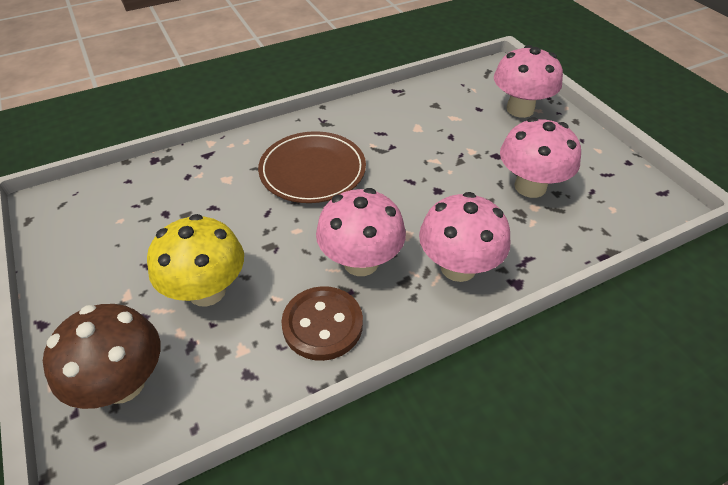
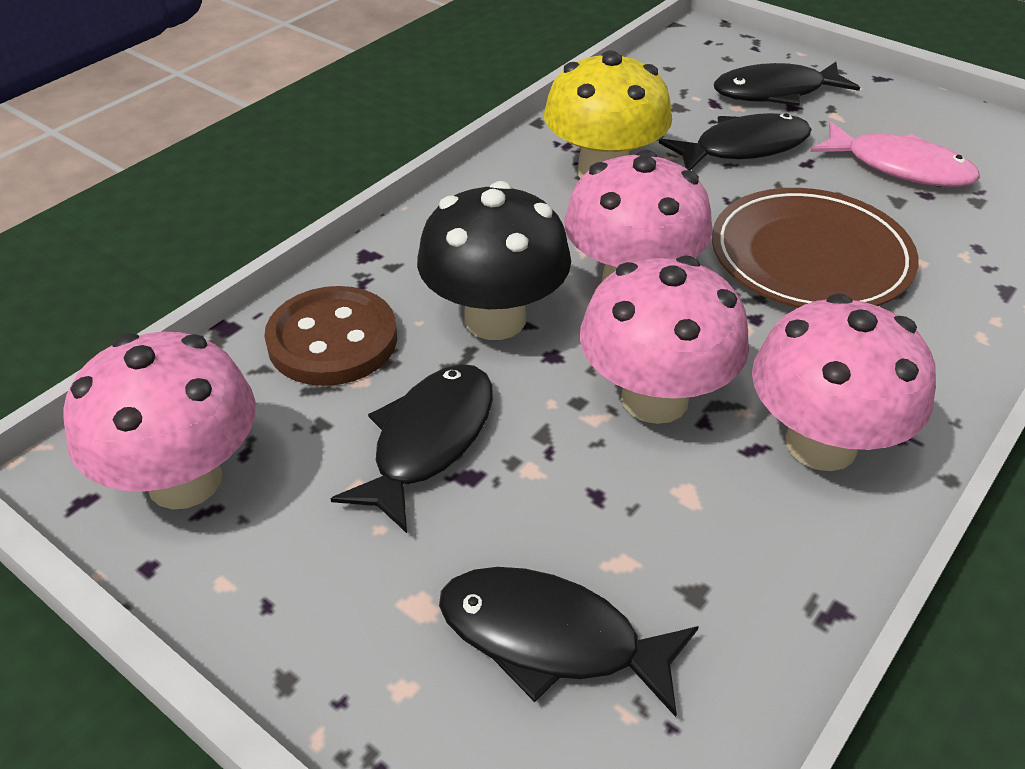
black fish: 0 -> 4
black mushroom: 0 -> 1
brown mushroom: 1 -> 0
pink fish: 0 -> 1

